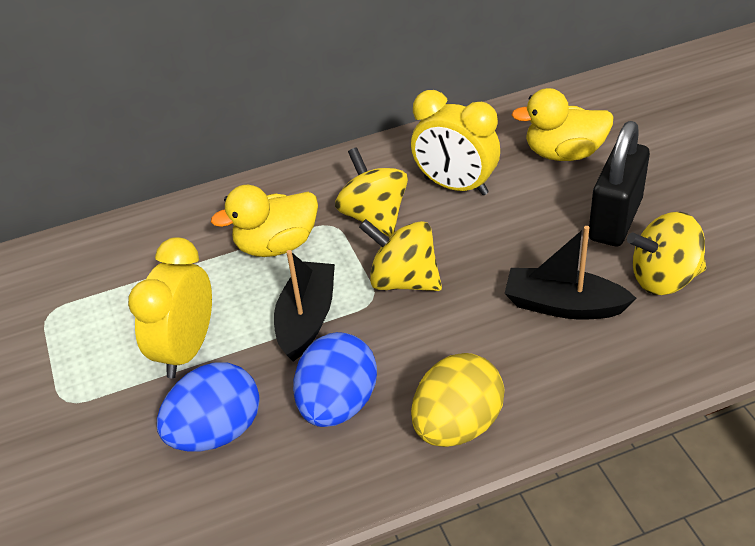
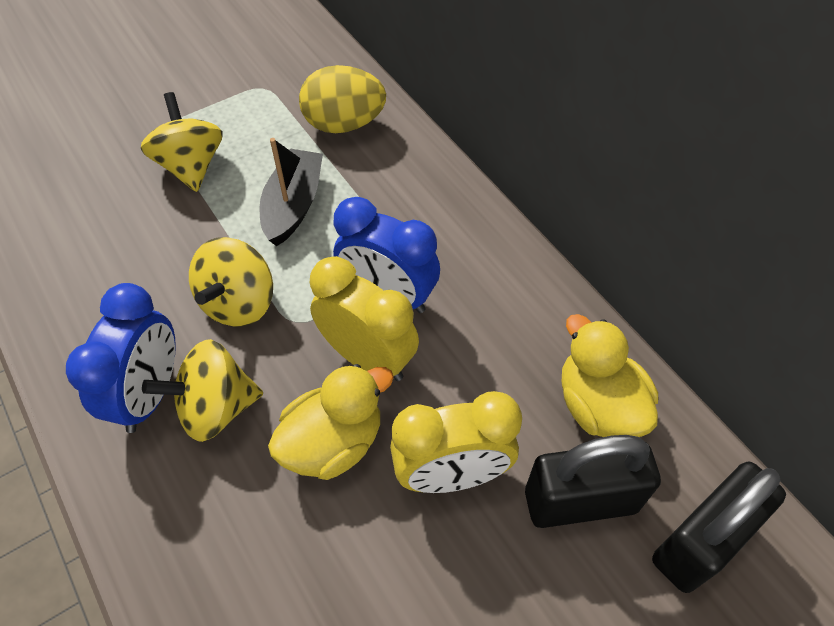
black boat: 2 -> 1
black padlock: 1 -> 2
blue clock: 0 -> 2
blue egg: 2 -> 0

